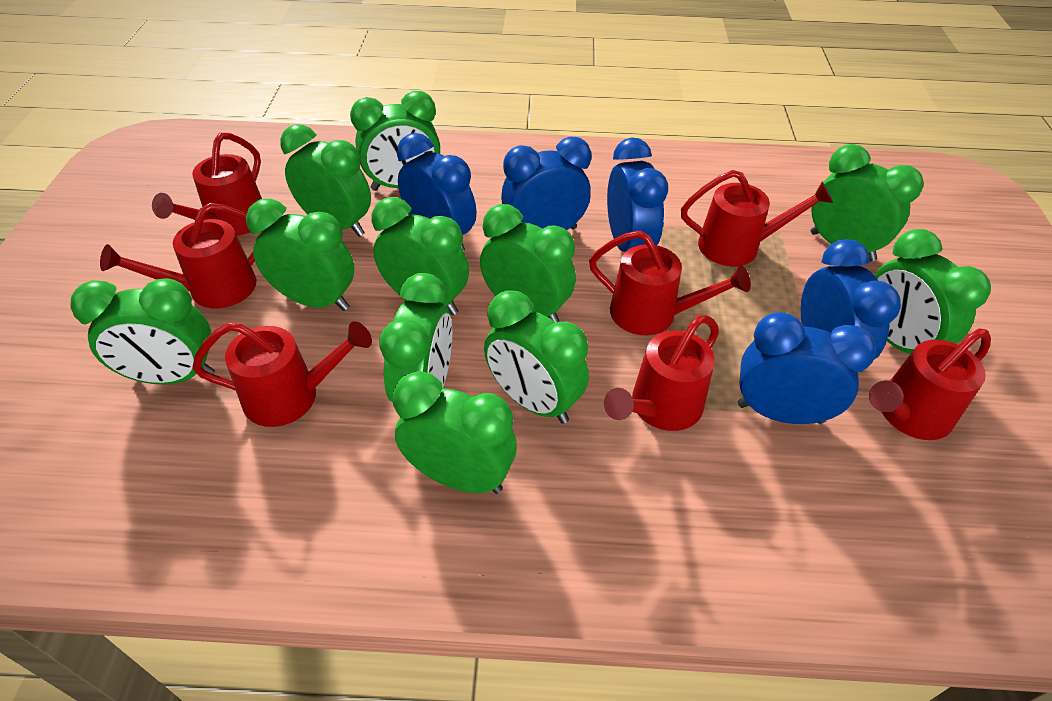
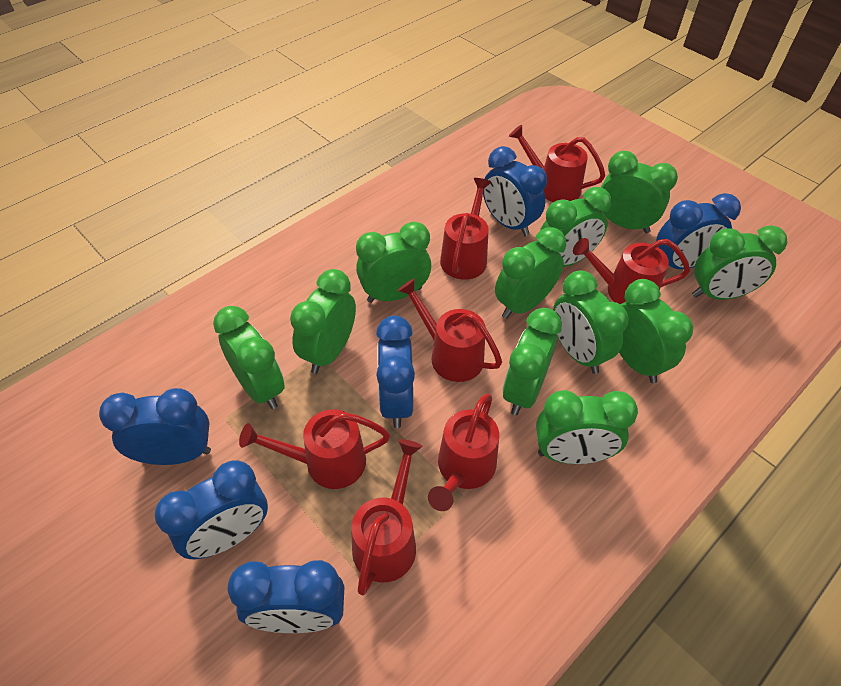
blue clock: 5 -> 6

